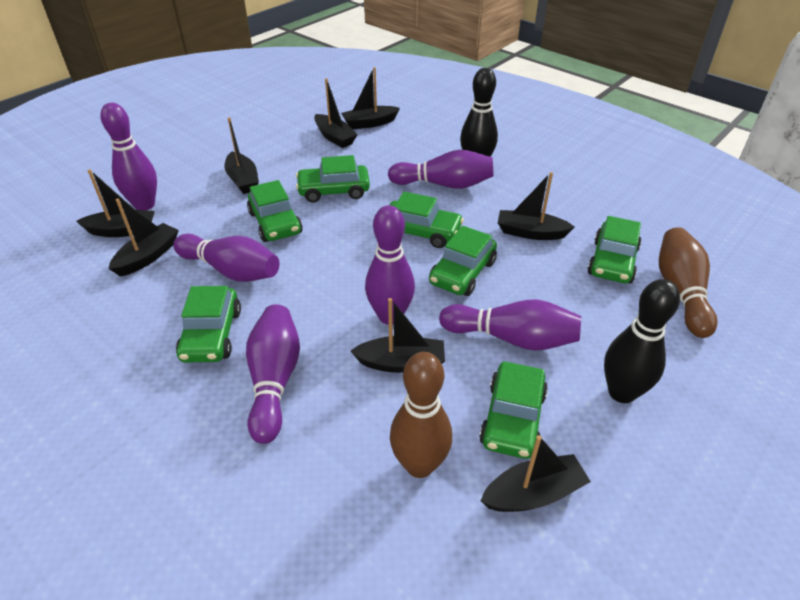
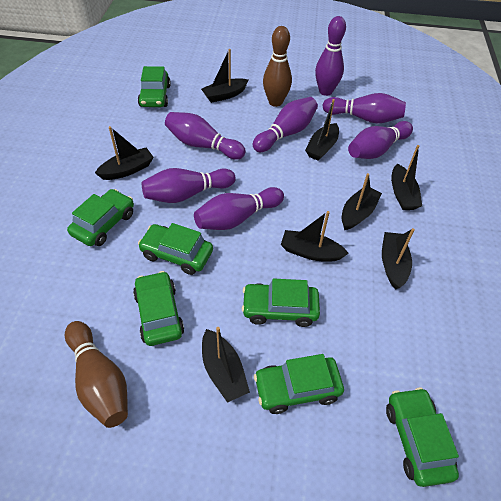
black bowling pin: 2 -> 0
purple bowling pin: 6 -> 7

